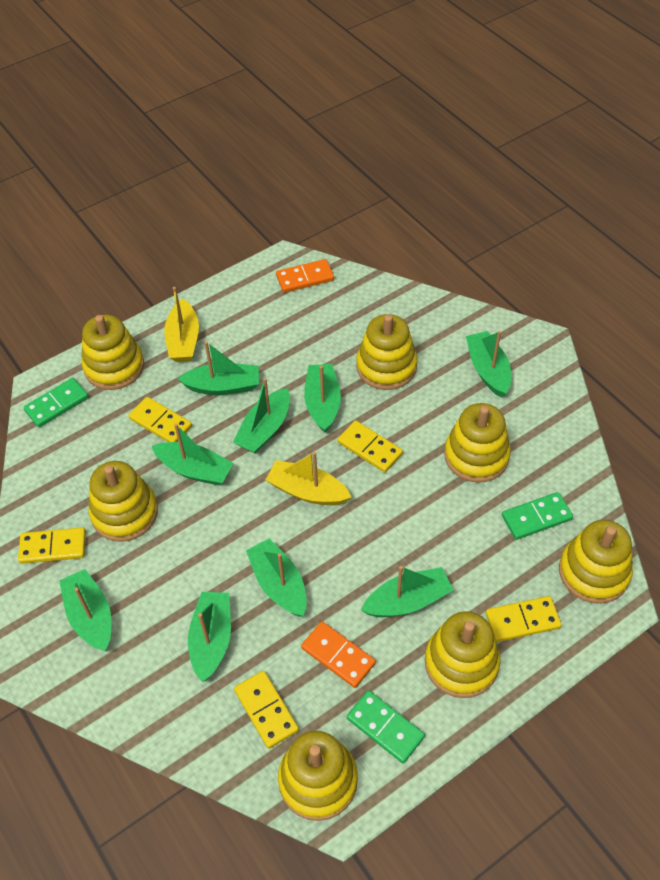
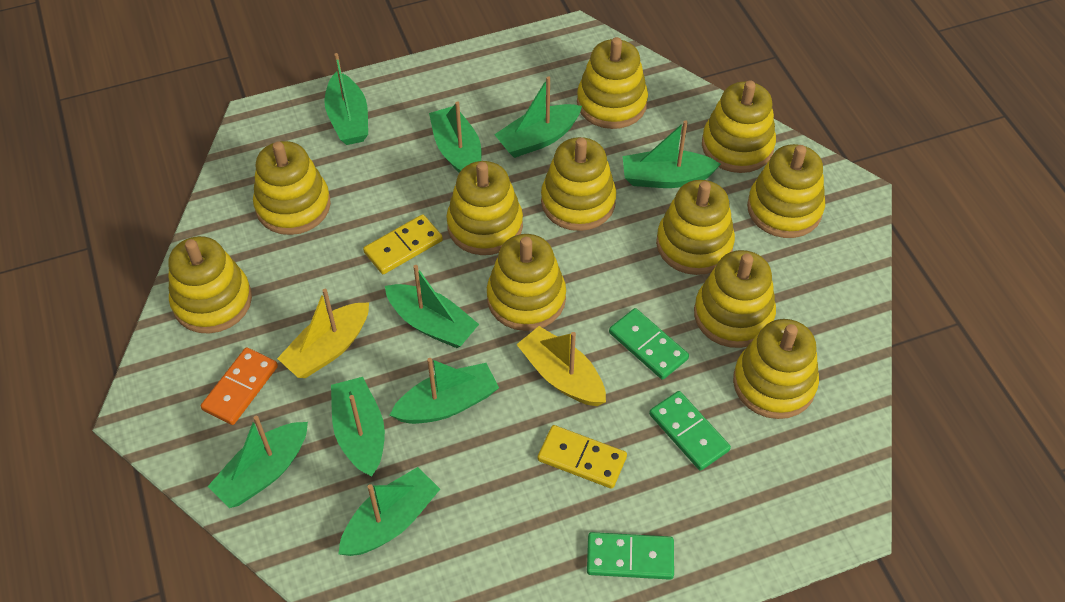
orange domino: 2 -> 1
yellow domino: 5 -> 2
yellow stacking toy: 7 -> 11

